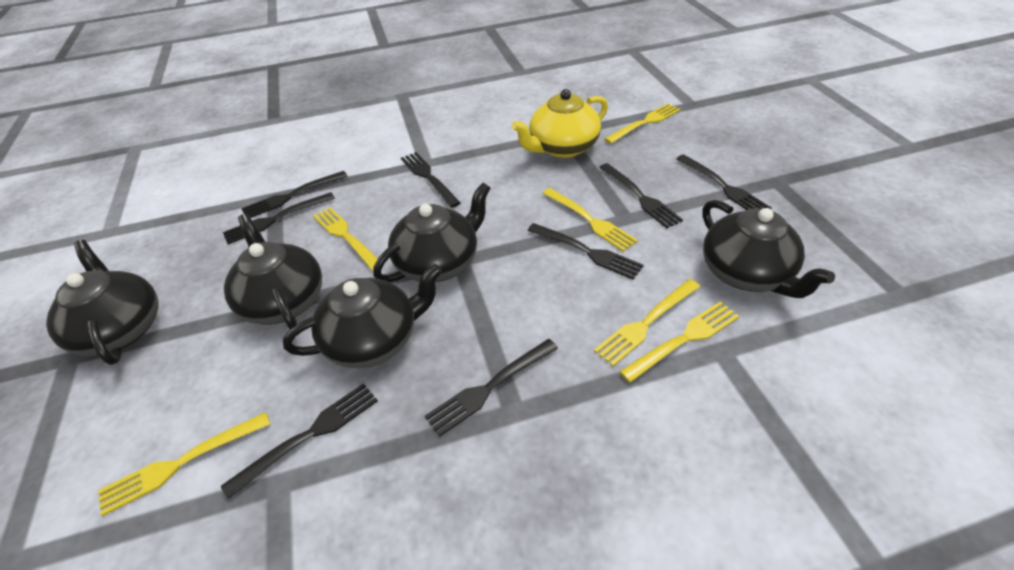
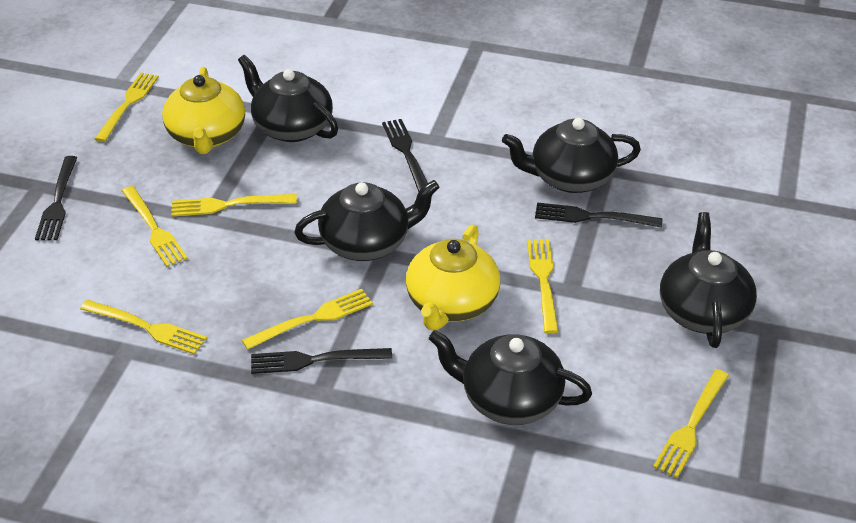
black fork: 8 -> 4
yellow fork: 6 -> 7
yellow teapot: 1 -> 2

